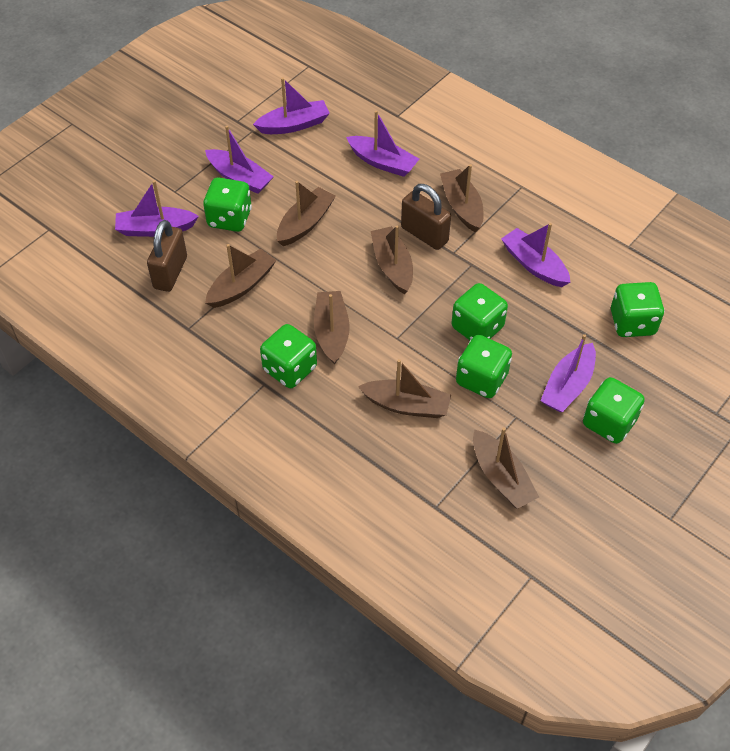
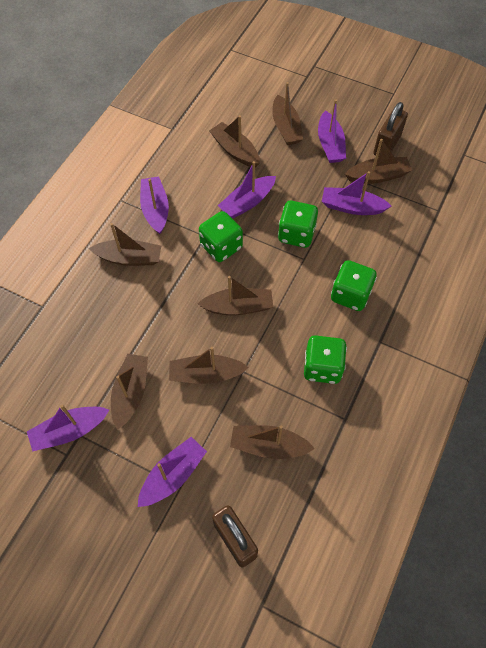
brown boat: 7 -> 8
green dice: 6 -> 4

